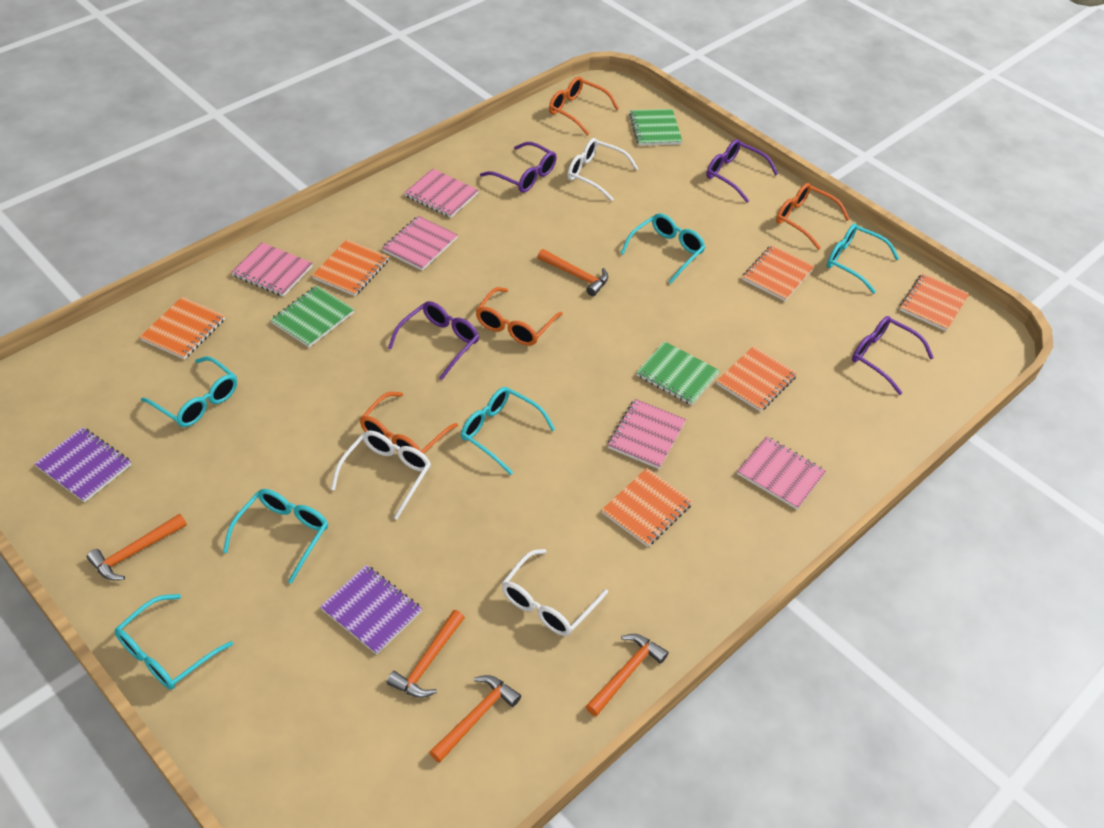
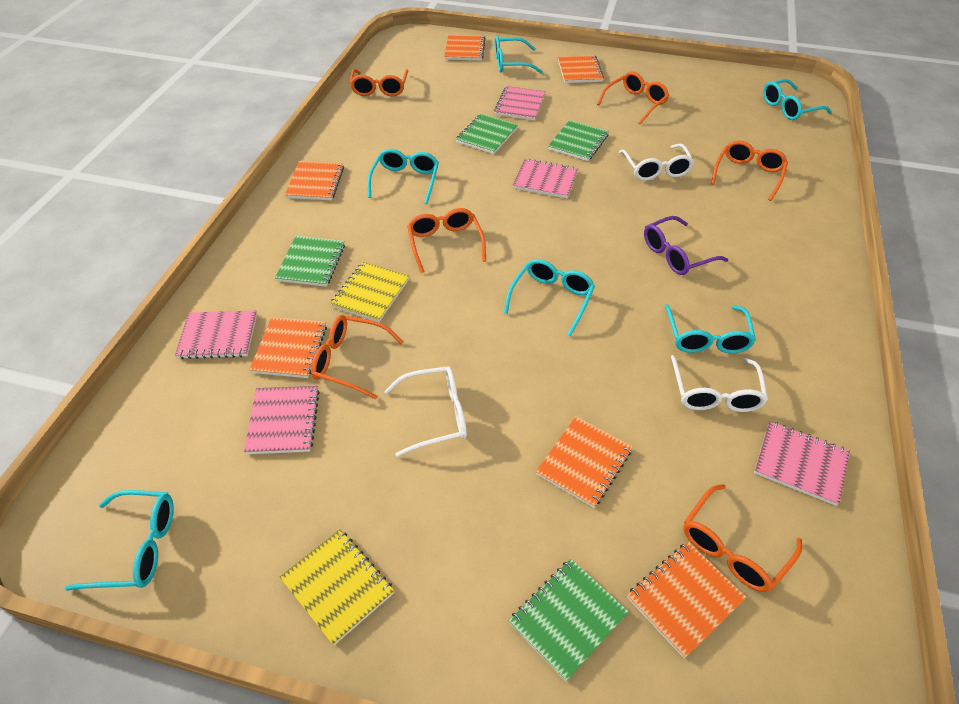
green notebook: 3 -> 4
orange glasses: 4 -> 6
orange hammer: 5 -> 0
purple glasses: 4 -> 1
purple notebook: 2 -> 0
yellow notebook: 0 -> 2

